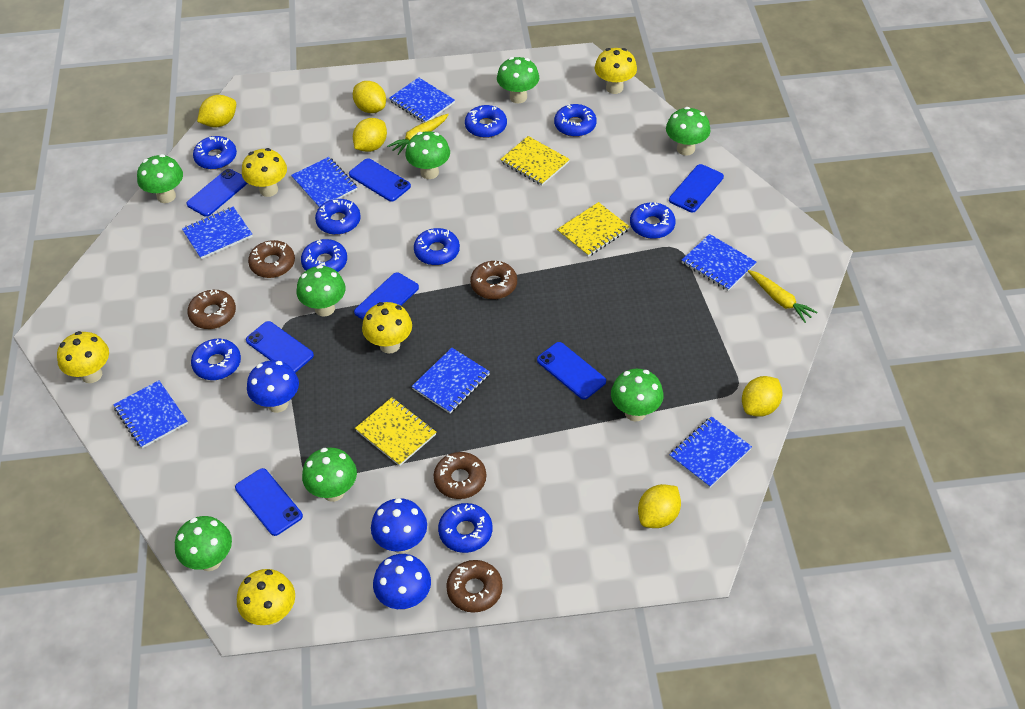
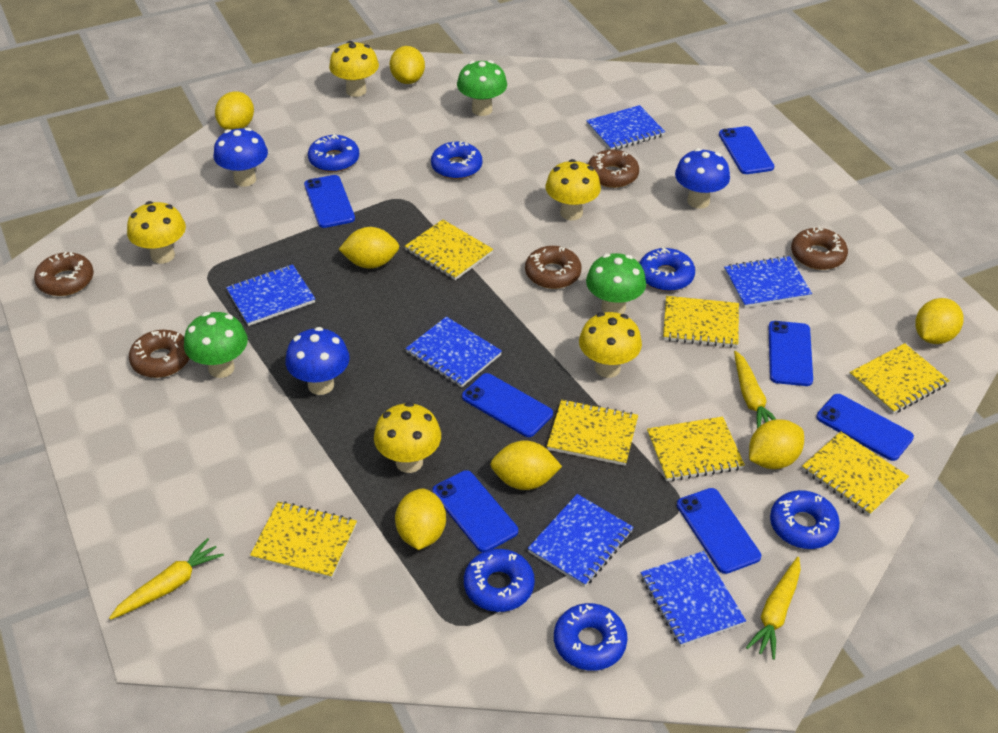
blue donut: 9 -> 6
blue notebook: 7 -> 6
green mushroom: 8 -> 3
yellow carrot: 2 -> 3
yellow lemon: 5 -> 7
yellow notebook: 3 -> 7

